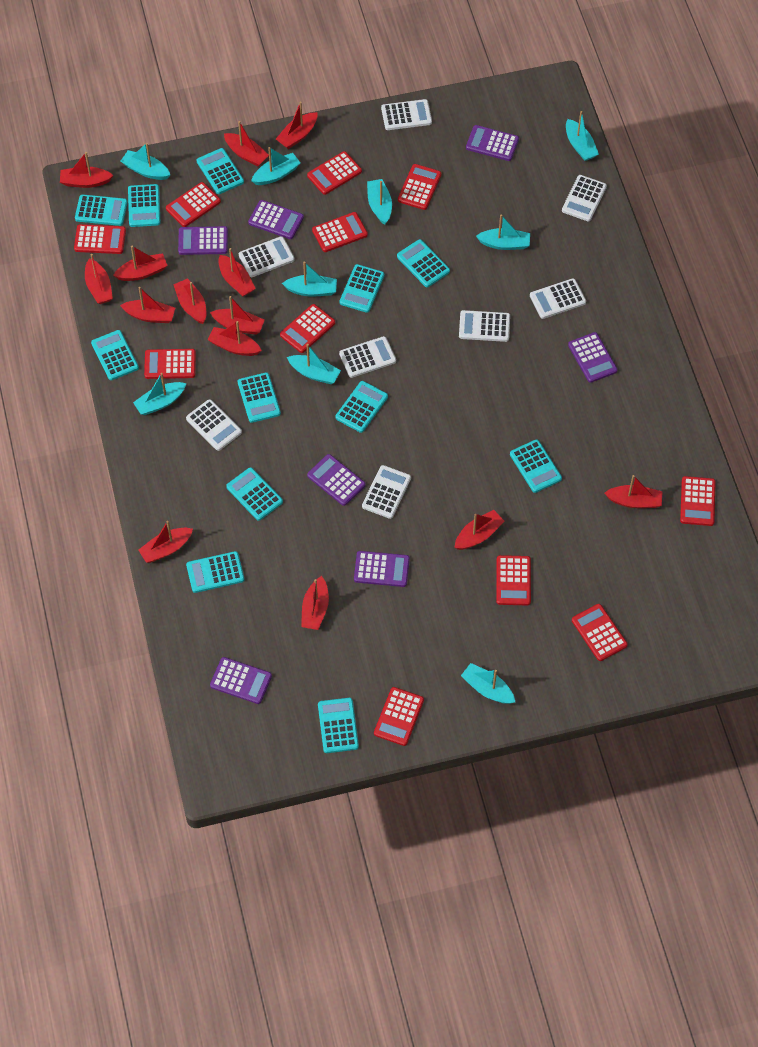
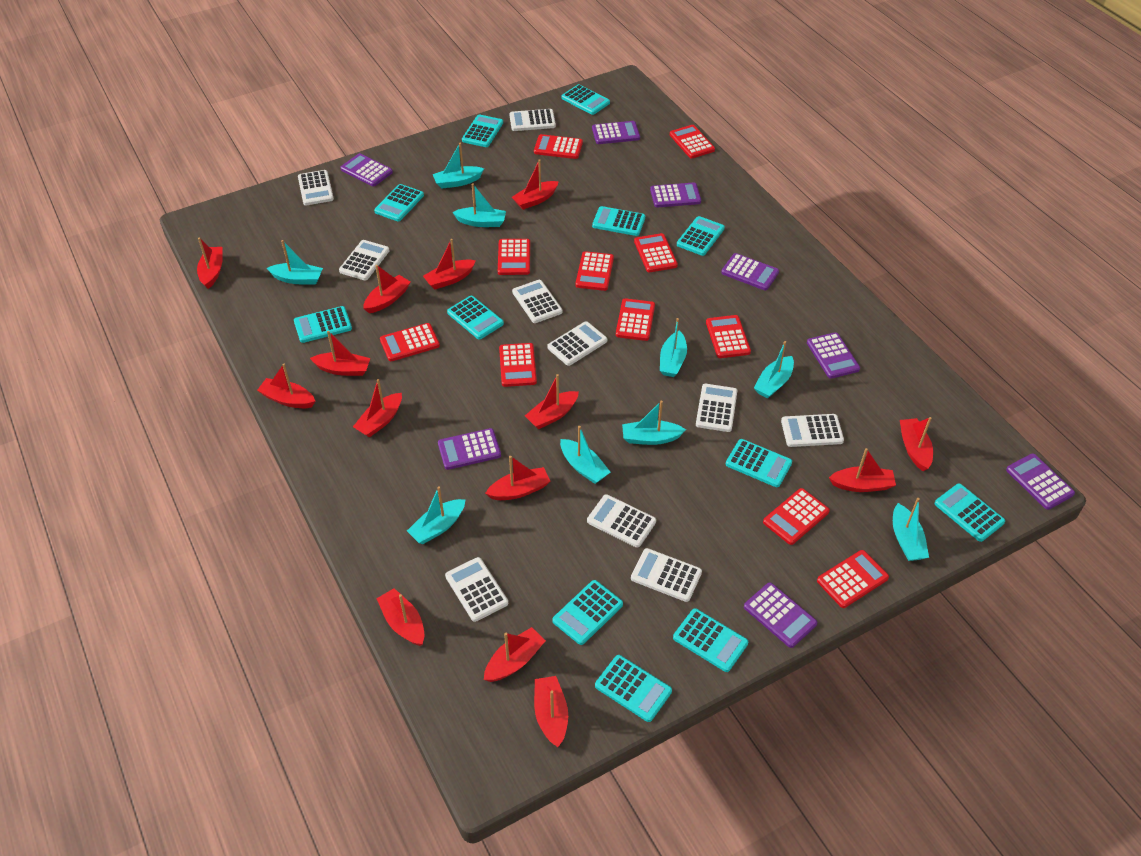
purple calculator: 7 -> 8
white calculator: 8 -> 10

